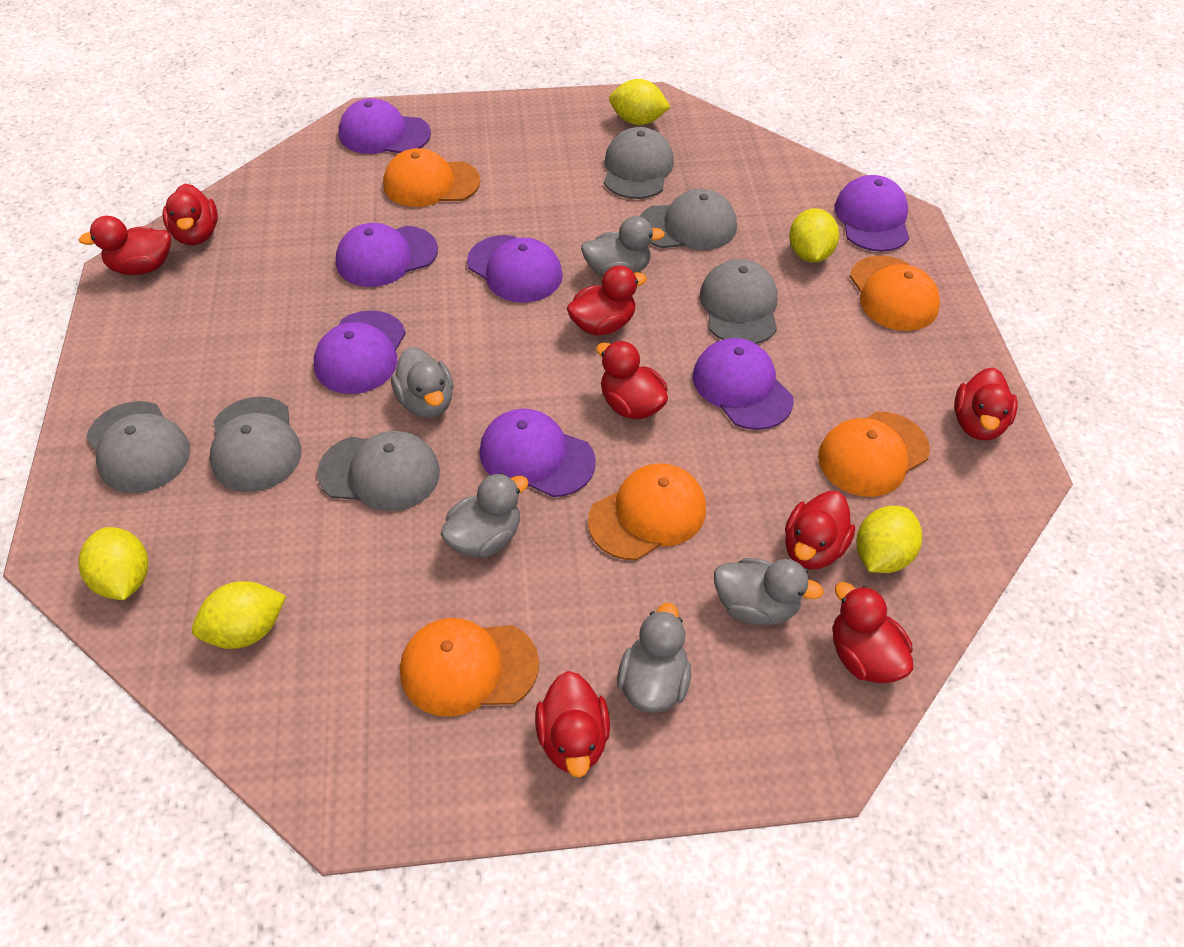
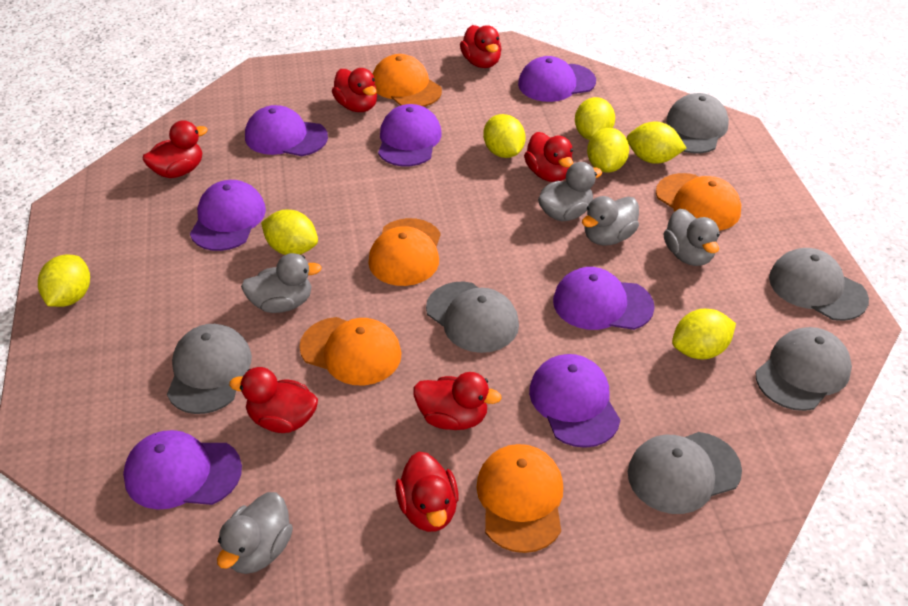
red duck: 8 -> 7
yellow lemon: 5 -> 7

